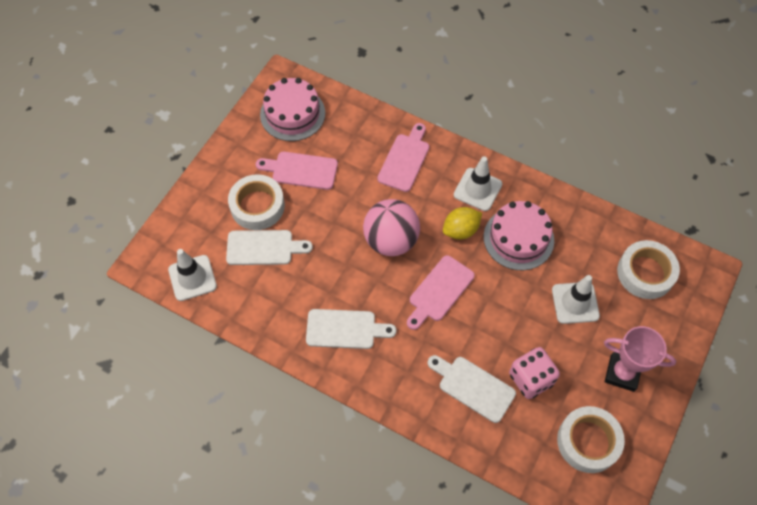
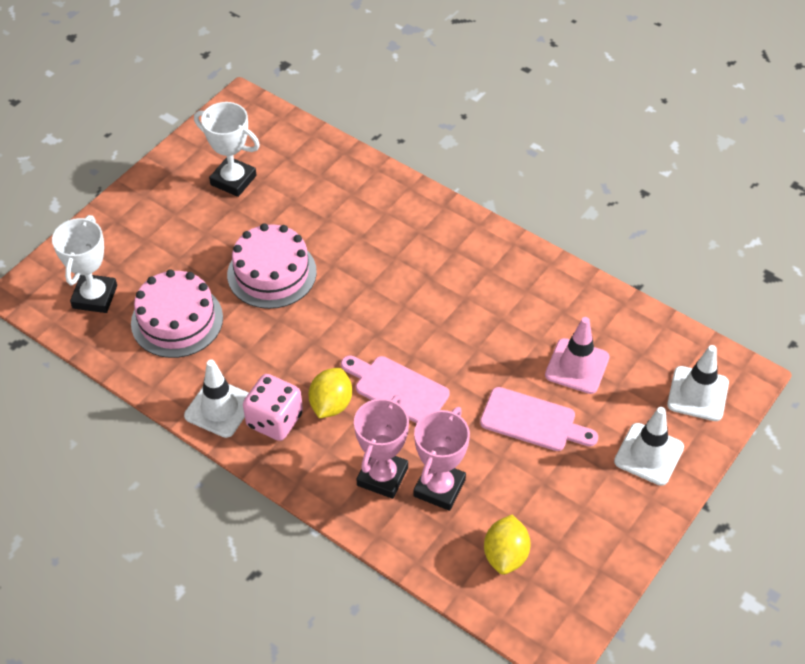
pink ball: 1 -> 0
pink cutting board: 3 -> 2
pink traffic cone: 0 -> 1
pink trophy: 1 -> 2
white cutting board: 3 -> 0
white tape: 3 -> 0
white trophy: 0 -> 2
yellow lemon: 1 -> 2

